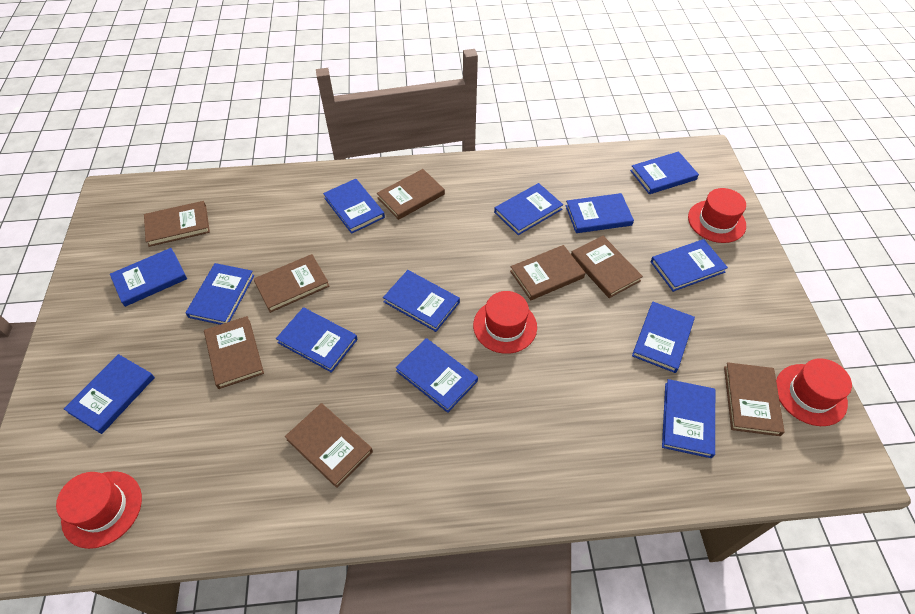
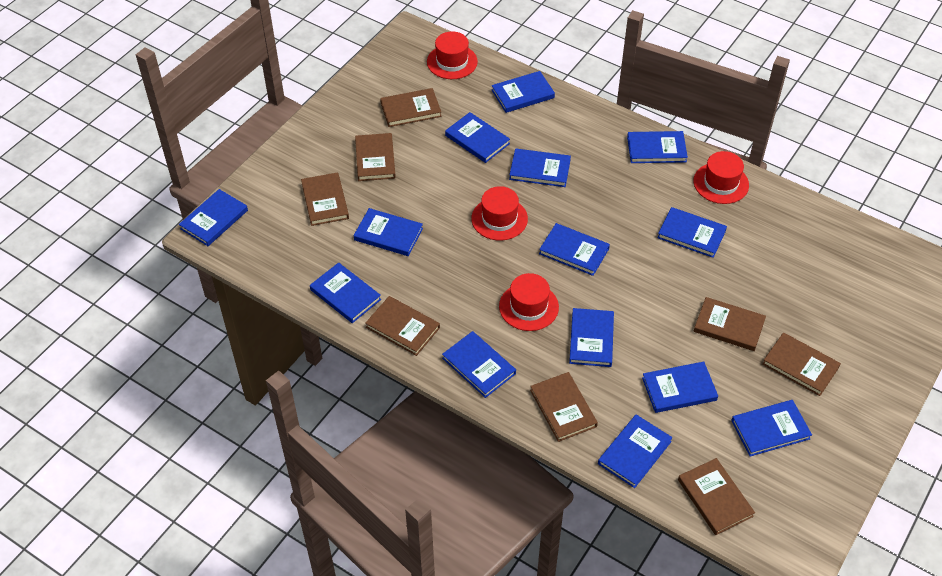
blue book: 13 -> 14

